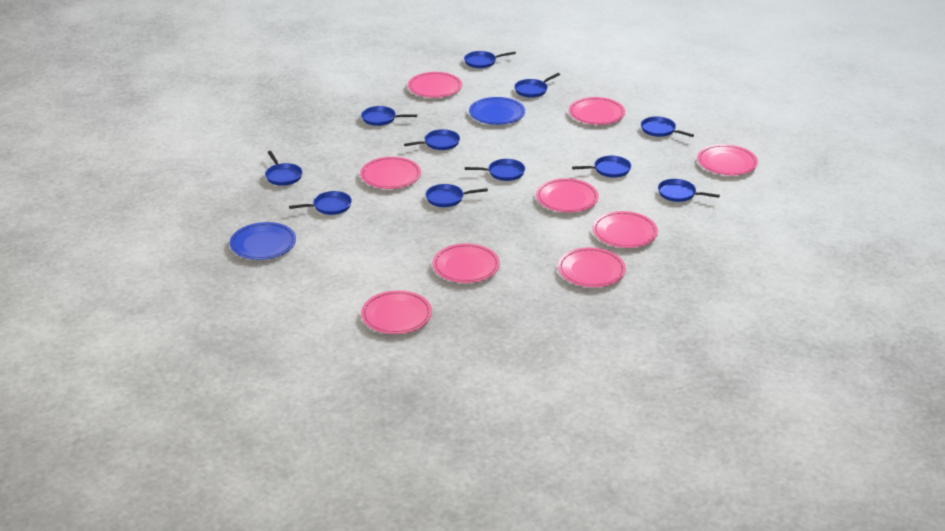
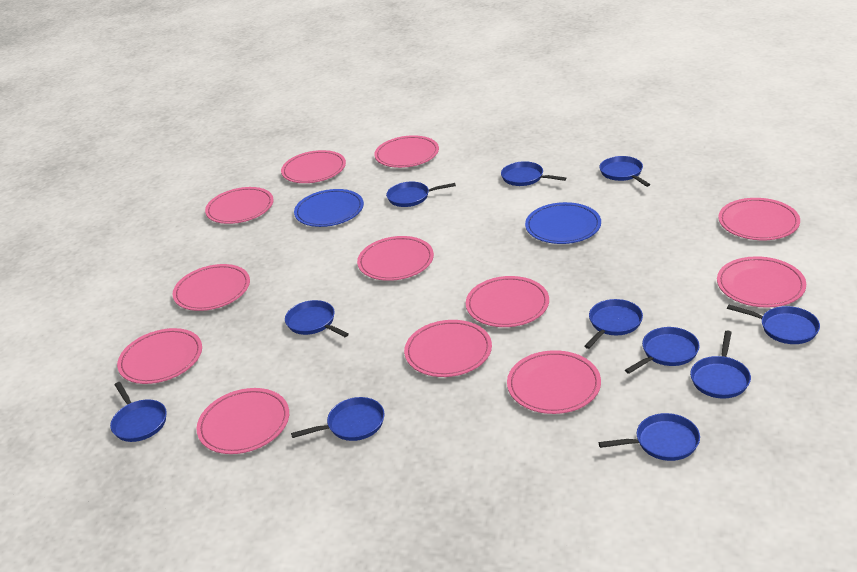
pink plate: 9 -> 12

